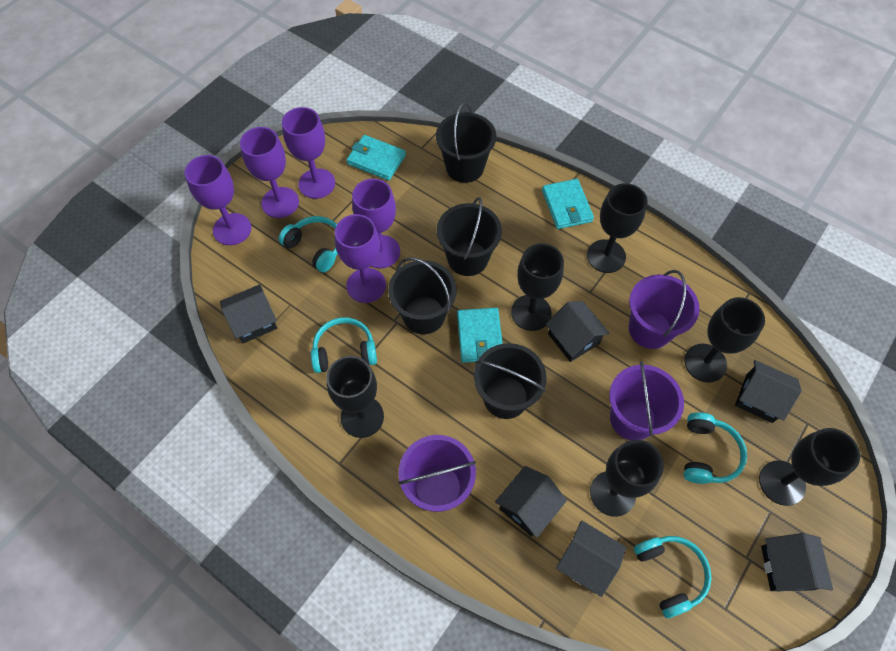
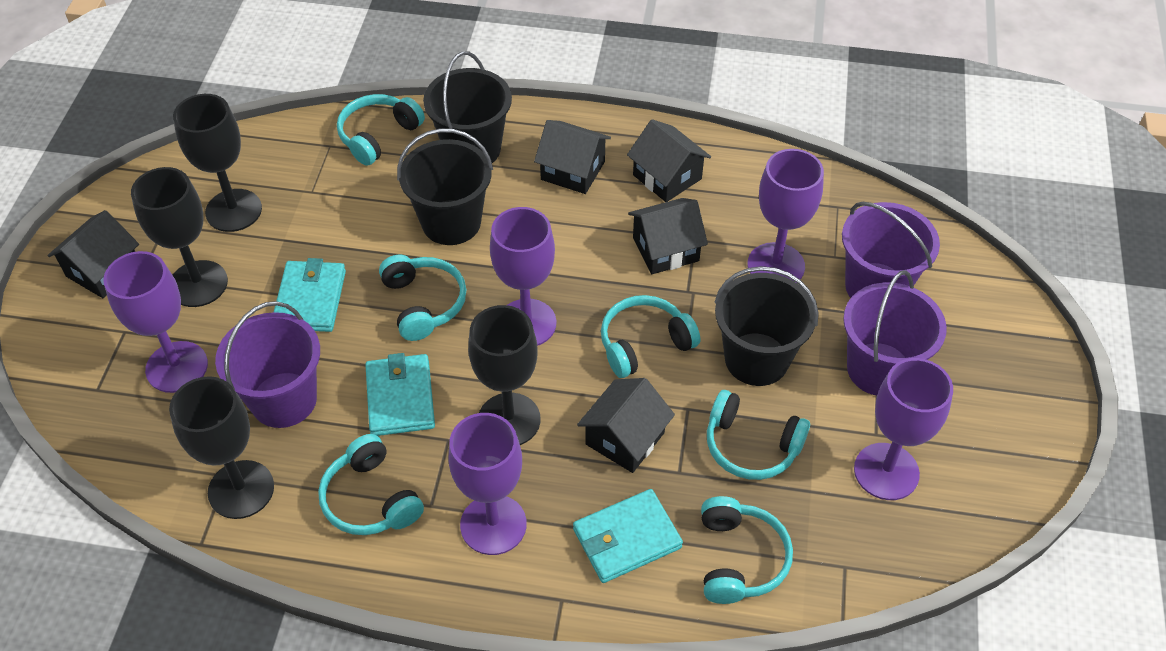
black bucket: 4 -> 3
black goblet: 6 -> 4
black house: 6 -> 5
turquoise headphones: 4 -> 6

